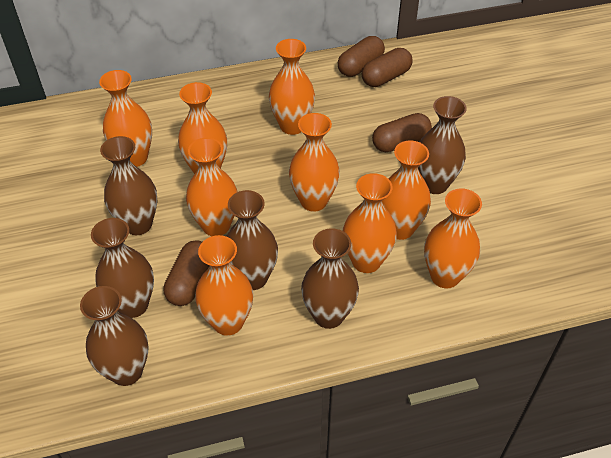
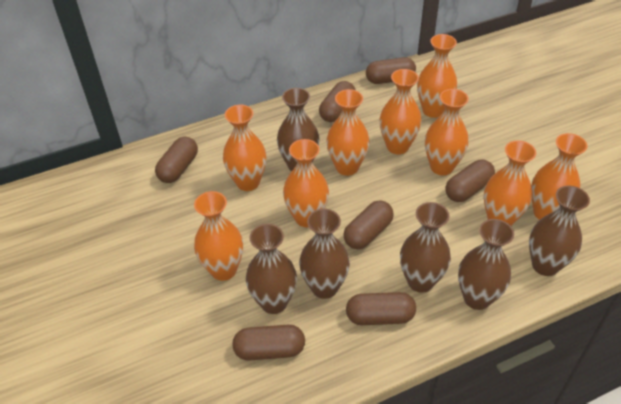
brown capsule: 4 -> 7

